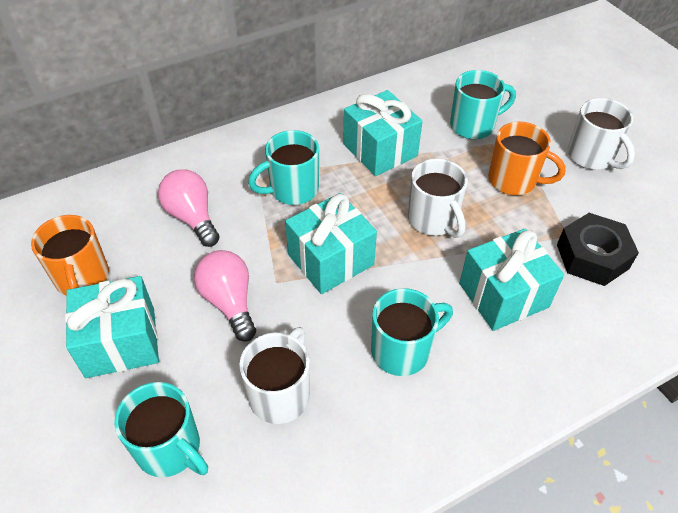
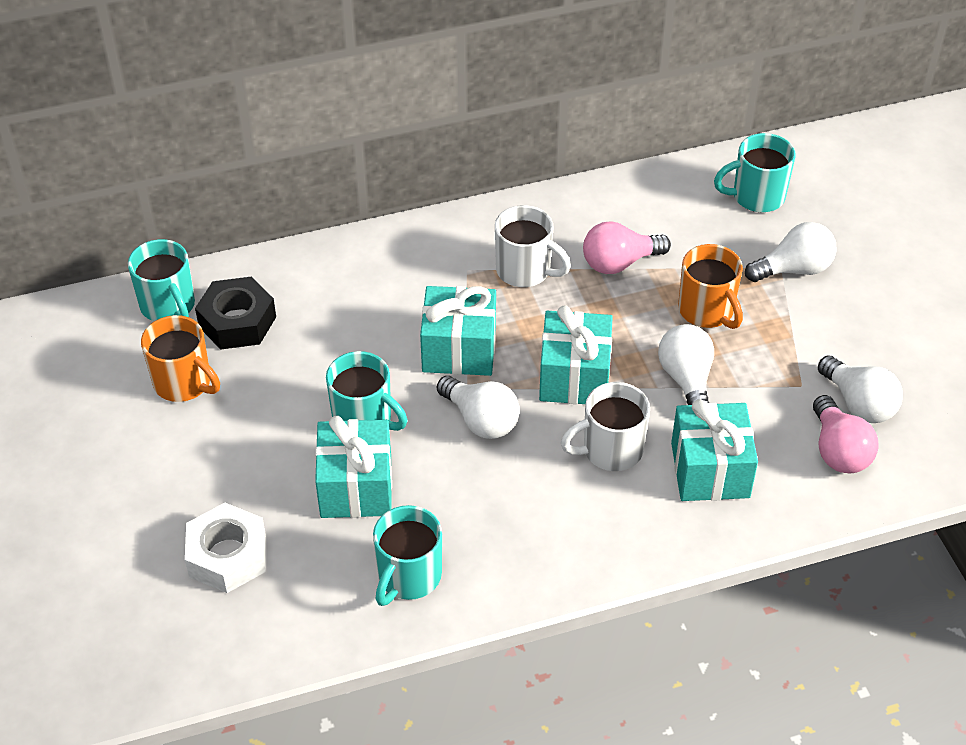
white light bulb: 0 -> 4
white mug: 3 -> 2
white nut: 0 -> 1

